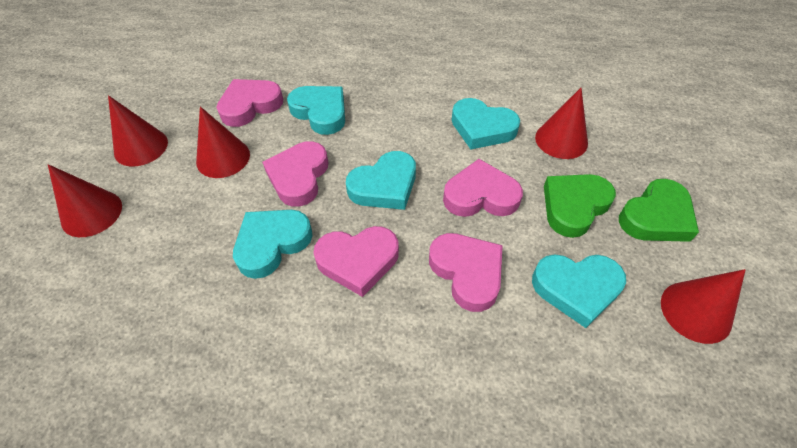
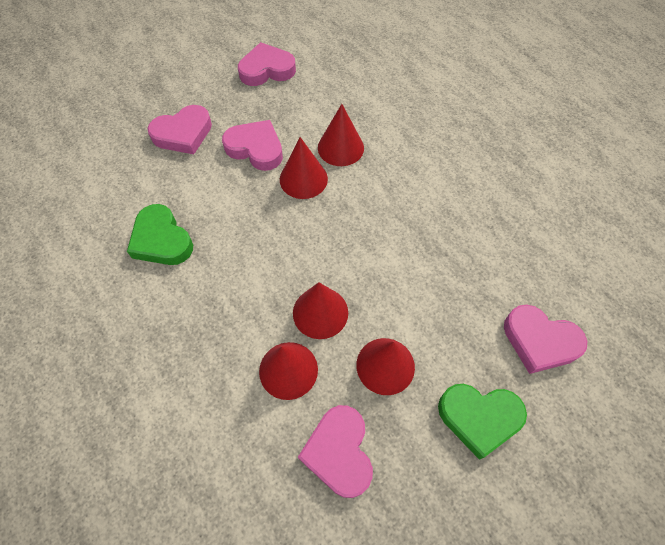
turquoise heart: 5 -> 0

